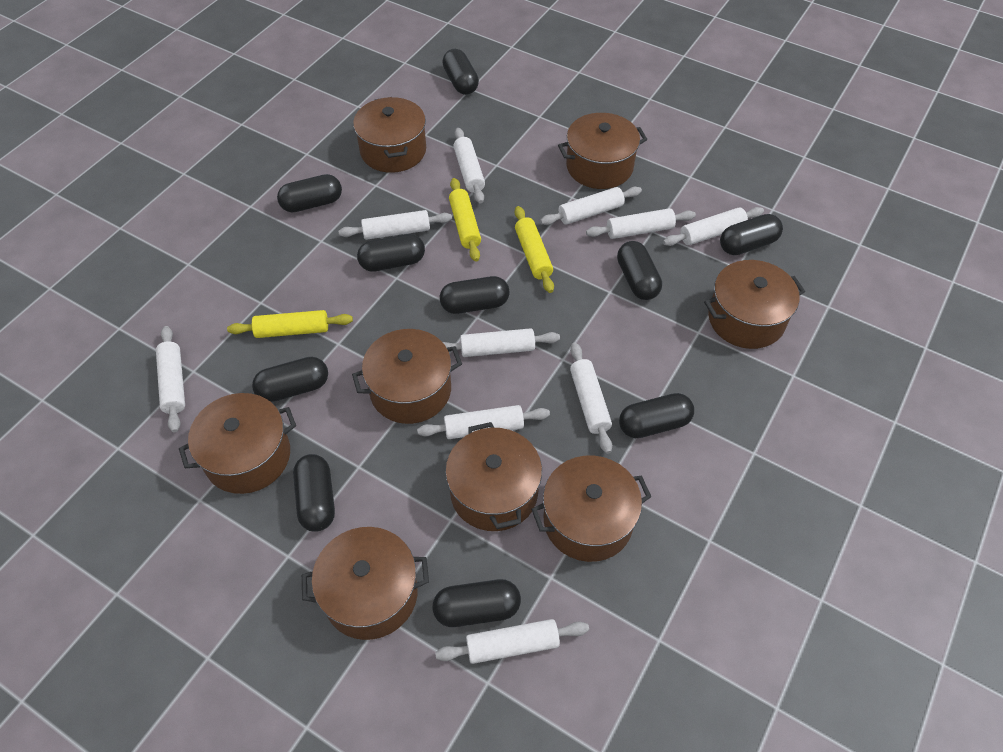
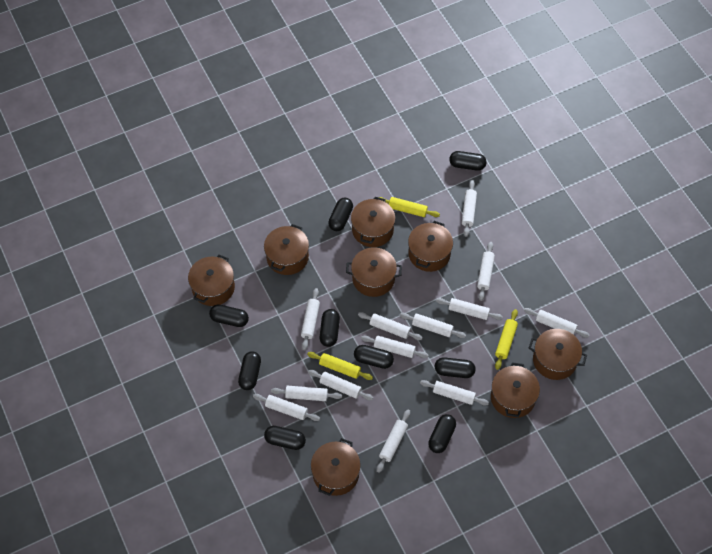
black capsule: 10 -> 9
white rolling pin: 10 -> 13

